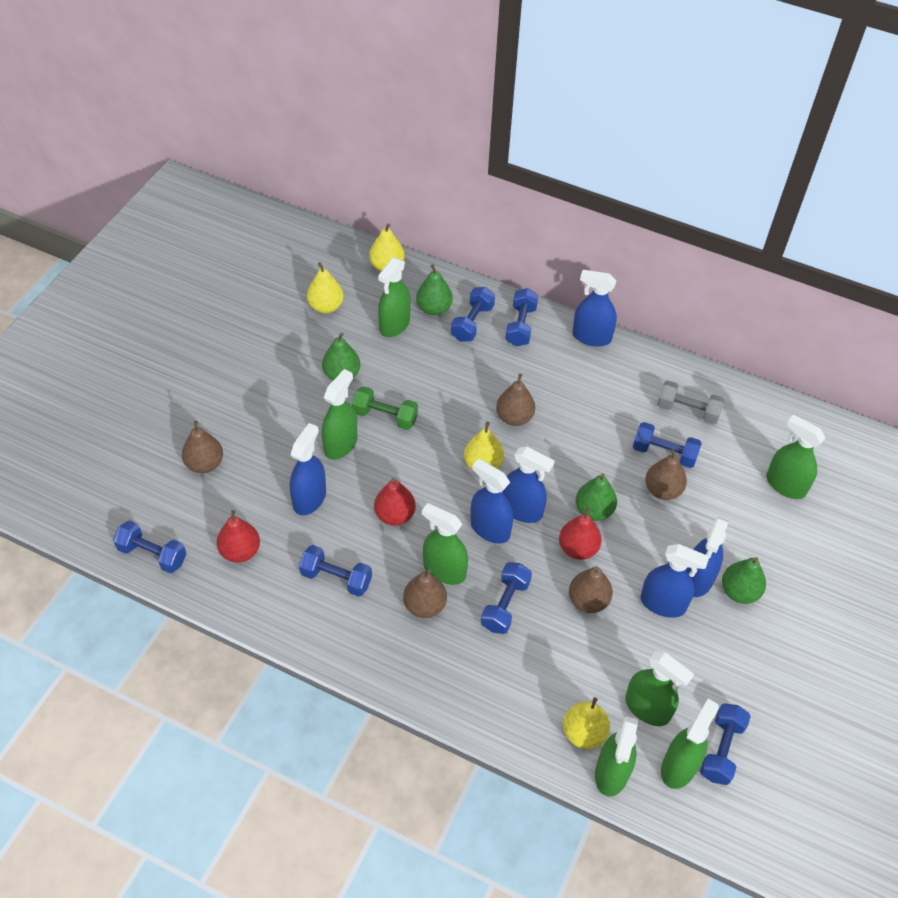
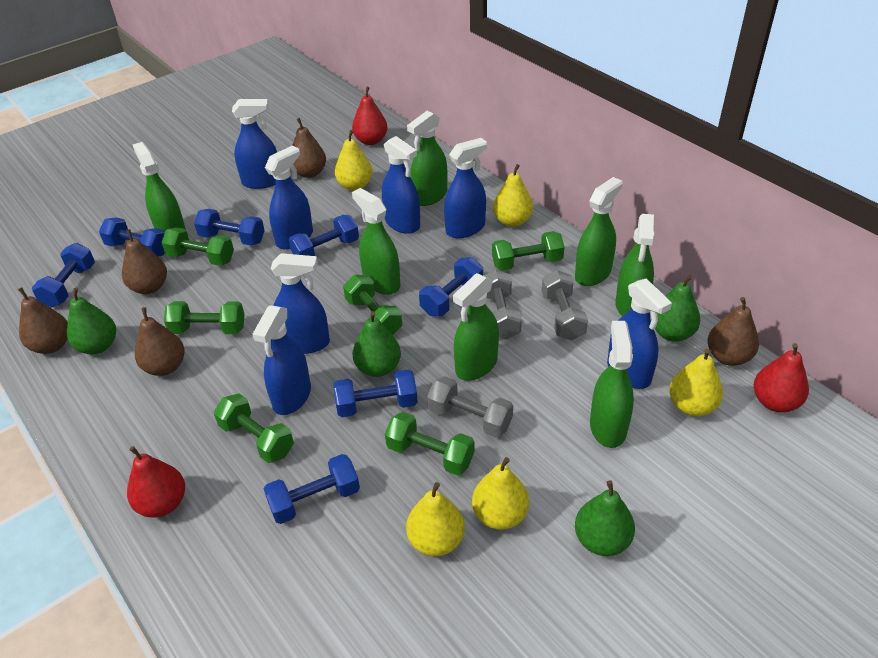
blue spray bottle: 6 -> 7
green dumbbell: 1 -> 6
grey dumbbell: 1 -> 3
yellow pear: 4 -> 5

